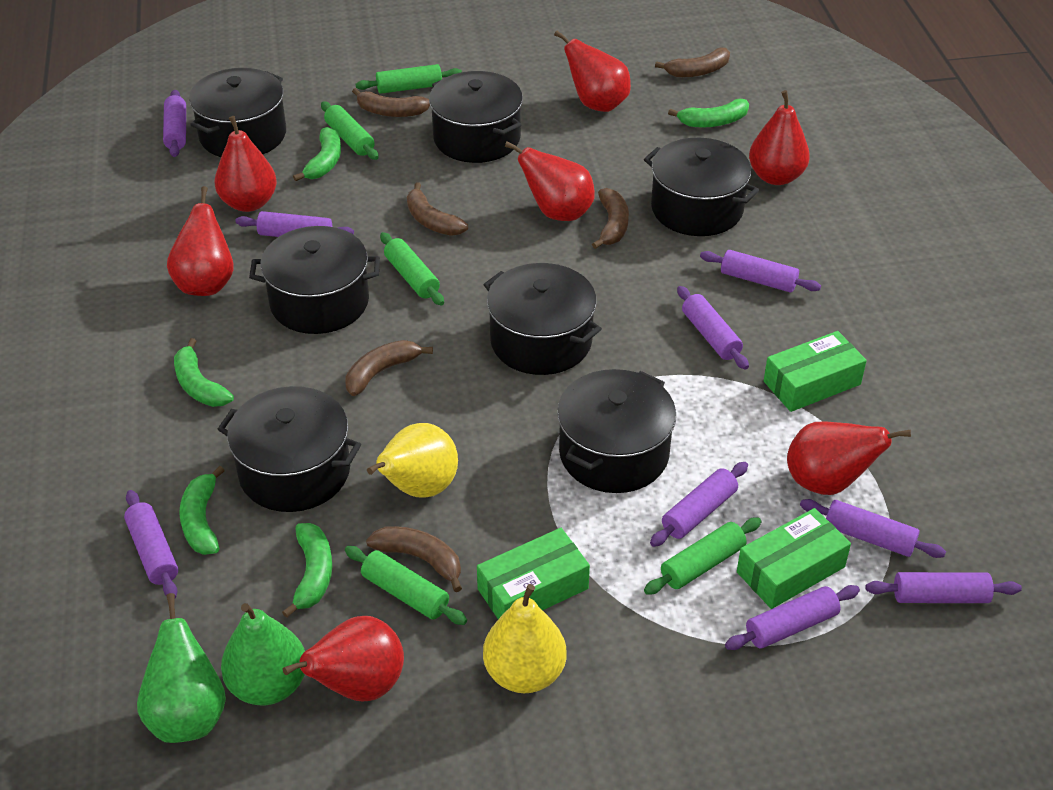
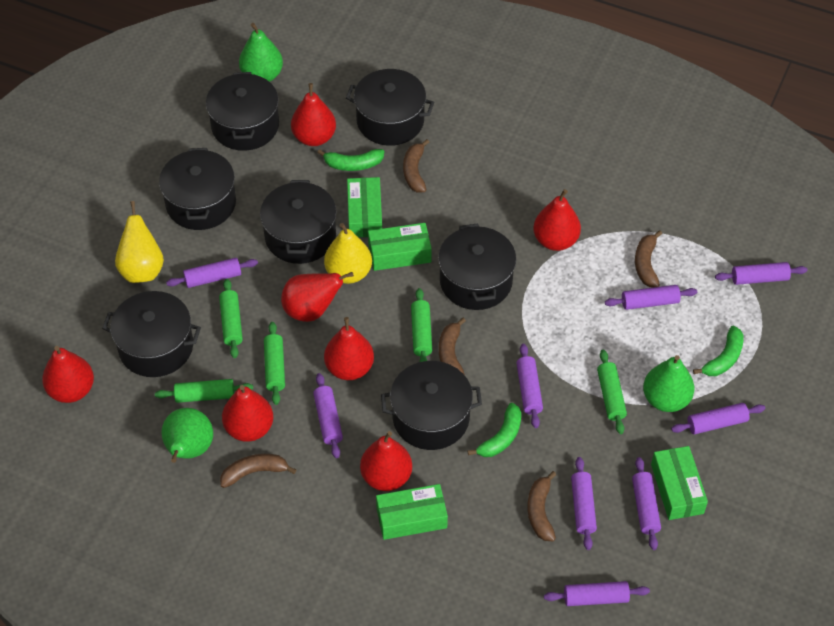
brown banana: 6 -> 5
green banana: 5 -> 3
green box: 3 -> 4
green pear: 2 -> 3

